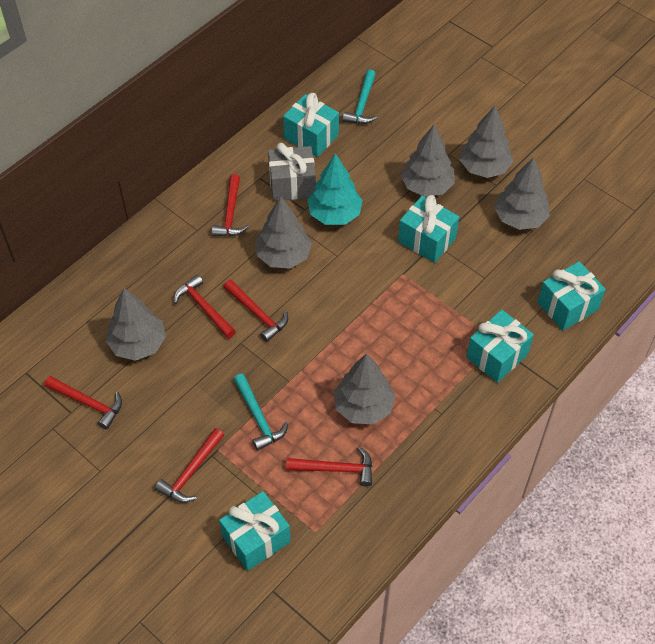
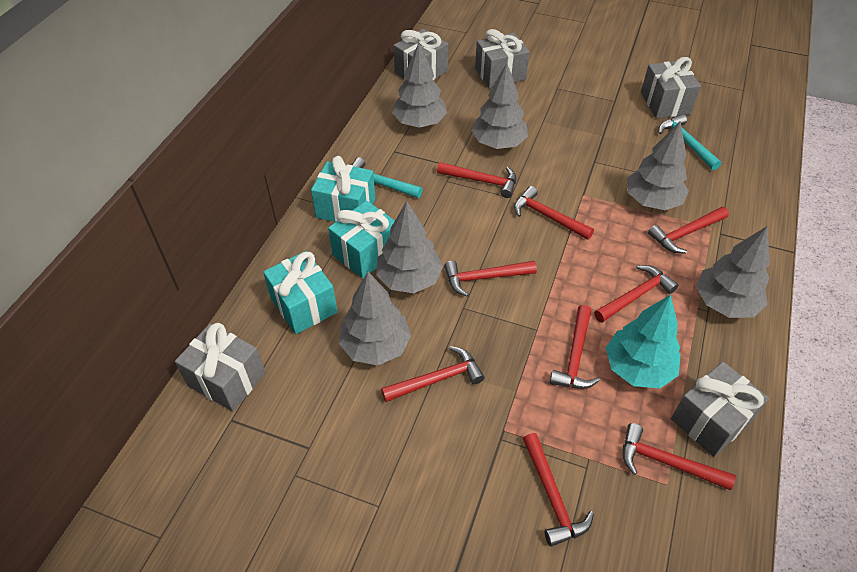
grey gift: 1 -> 5
red hammer: 6 -> 9
turquoise gift: 5 -> 3

